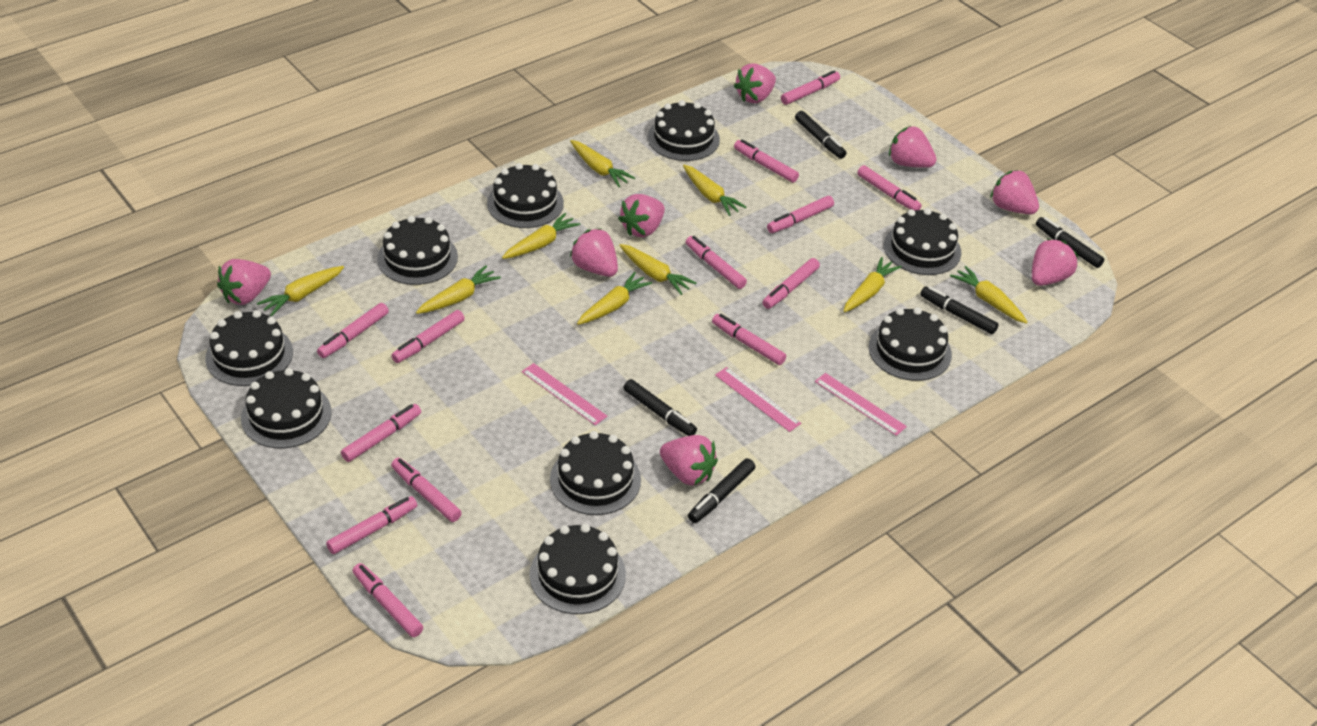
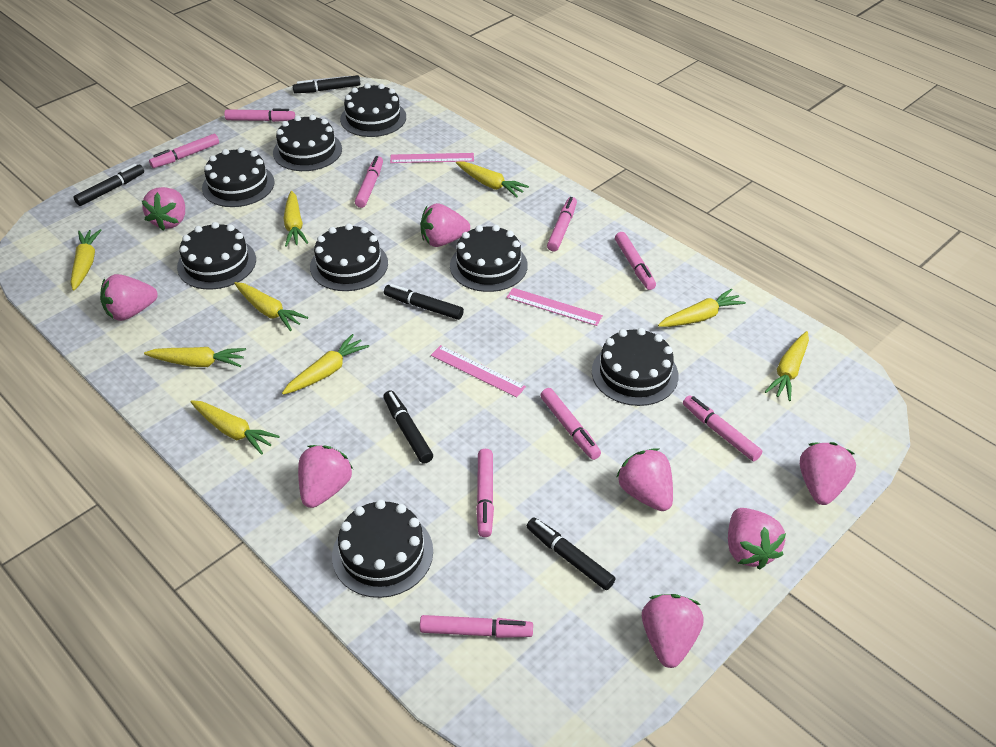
black cake: 9 -> 8
pink marker: 13 -> 9

